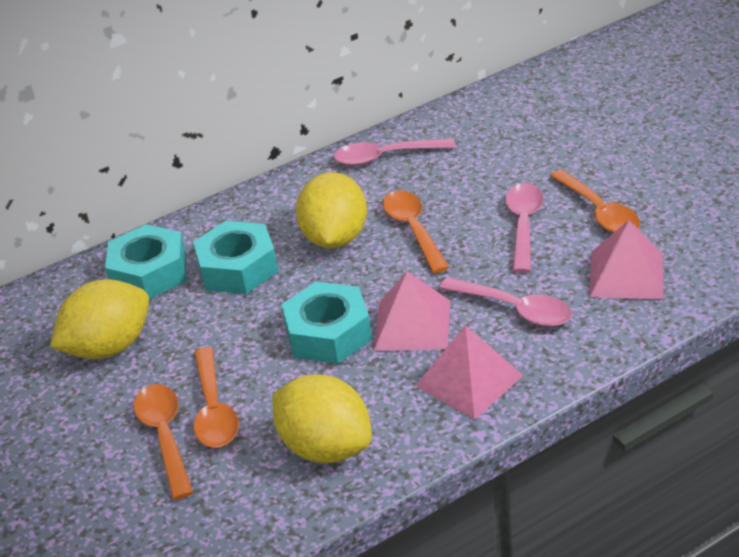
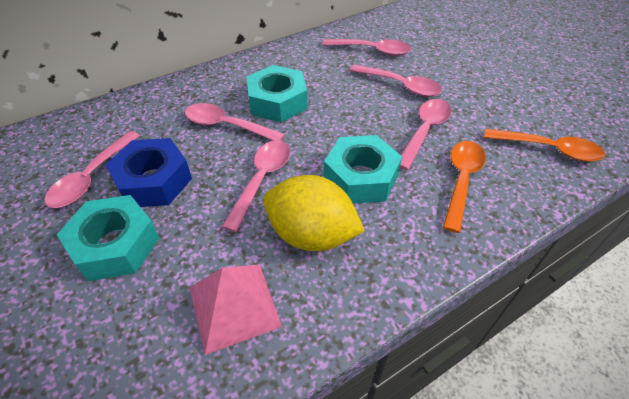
blue nut: 0 -> 1
orange spoon: 4 -> 2
pink pyramid: 3 -> 1
pink spoon: 3 -> 6
yellow lemon: 3 -> 1

